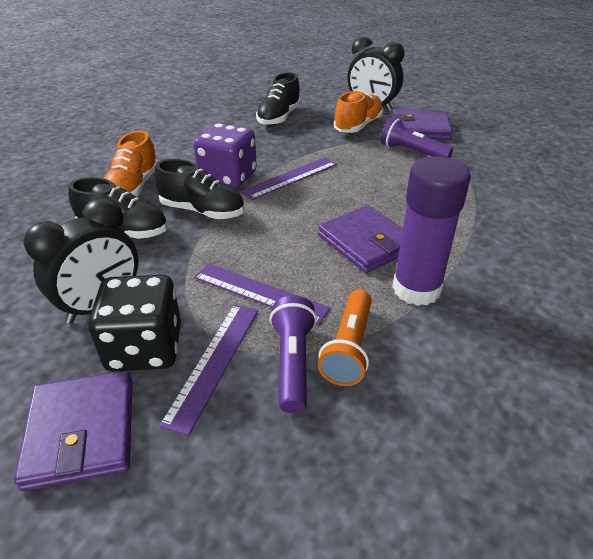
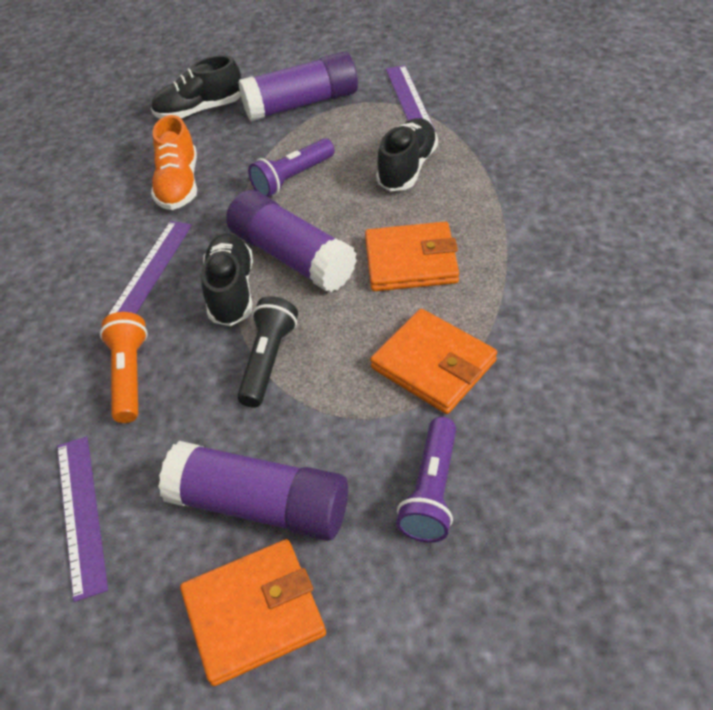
black clock: 2 -> 0
black dice: 1 -> 0
black flashlight: 0 -> 1
orange shoe: 2 -> 1
orange wallet: 0 -> 3
purple dice: 1 -> 0
purple glue stick: 1 -> 3
purple wallet: 3 -> 0

